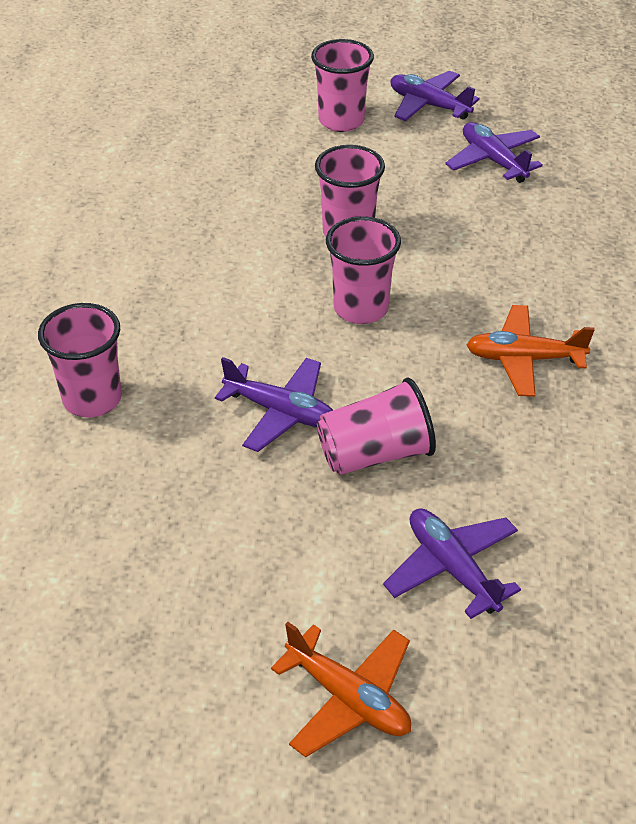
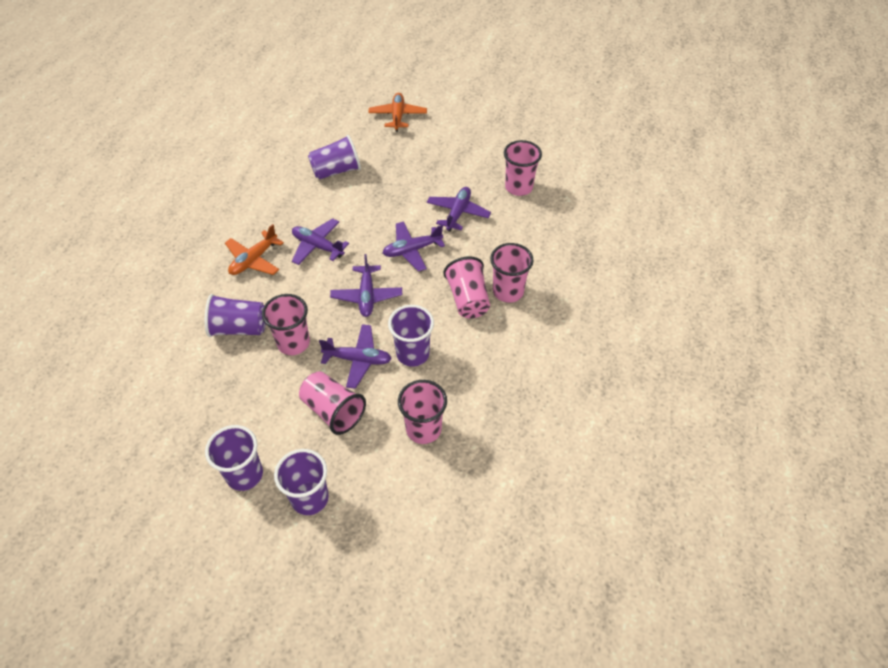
pink cup: 5 -> 6
purple cup: 0 -> 5
purple plane: 4 -> 5

